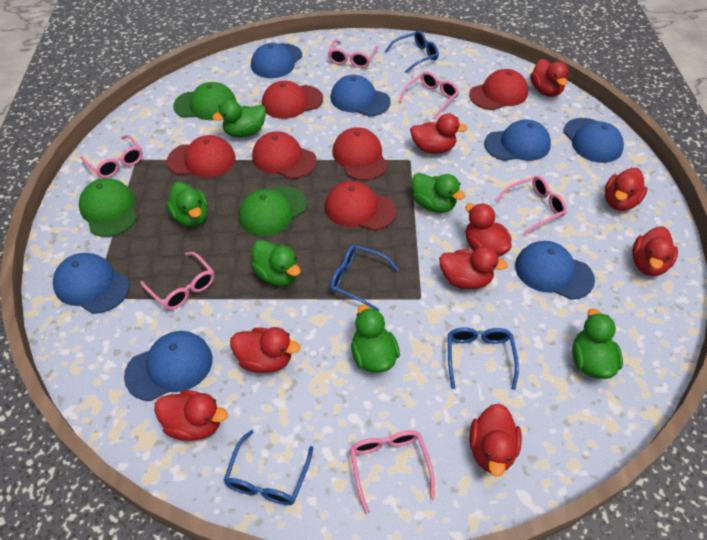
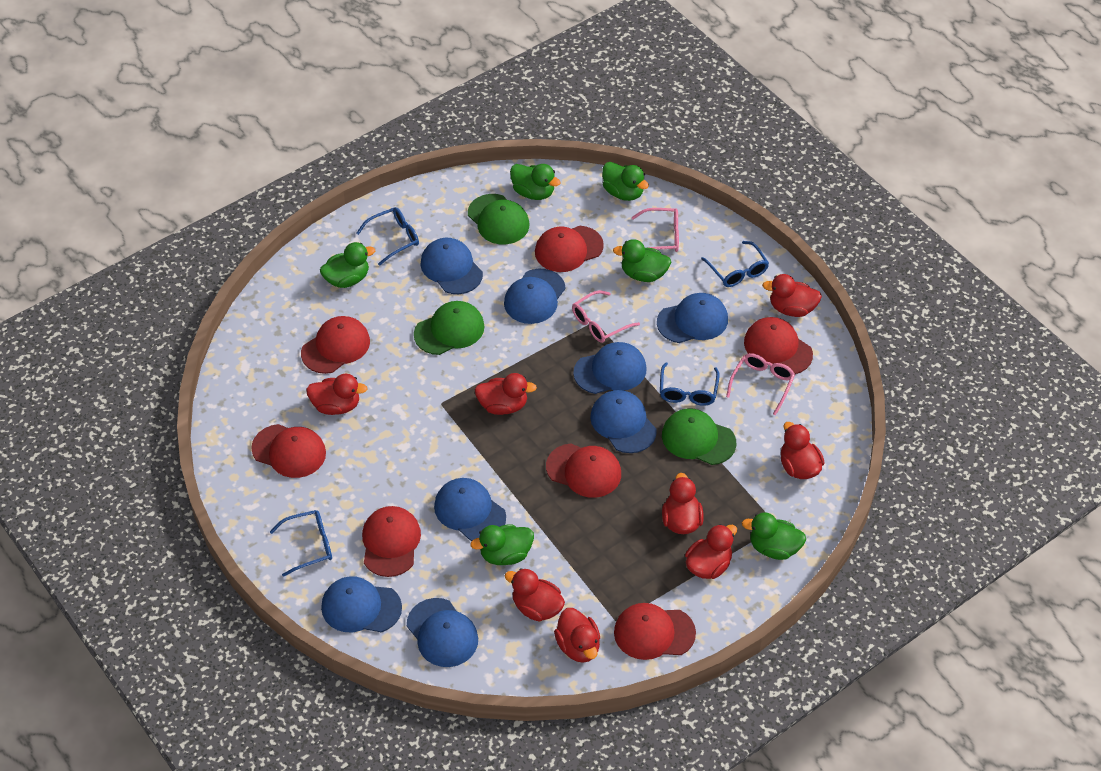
blue cap: 7 -> 8
pink glasses: 6 -> 3
red cap: 6 -> 7
red duck: 9 -> 8

